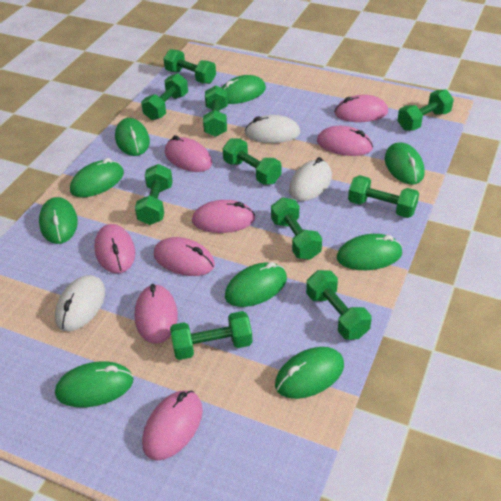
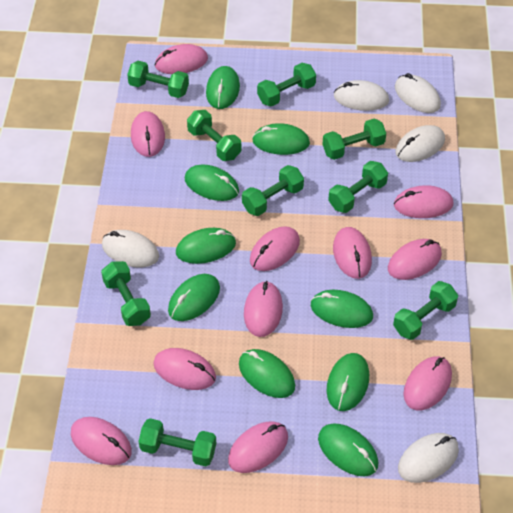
green dumbbell: 10 -> 9
pink mouse: 8 -> 11
white mouse: 3 -> 5

